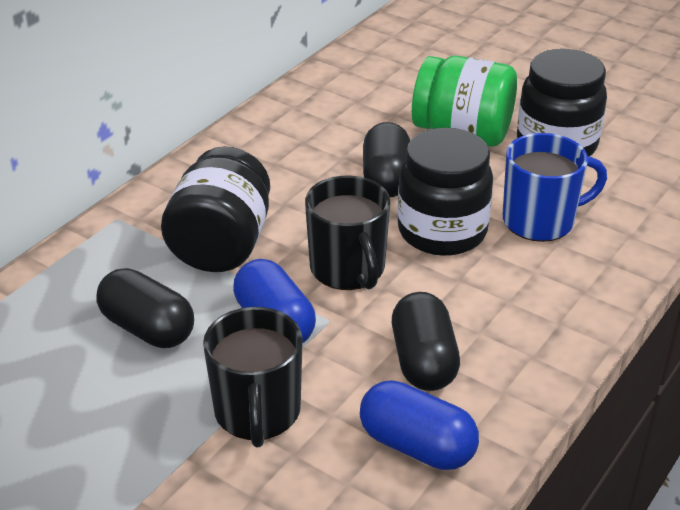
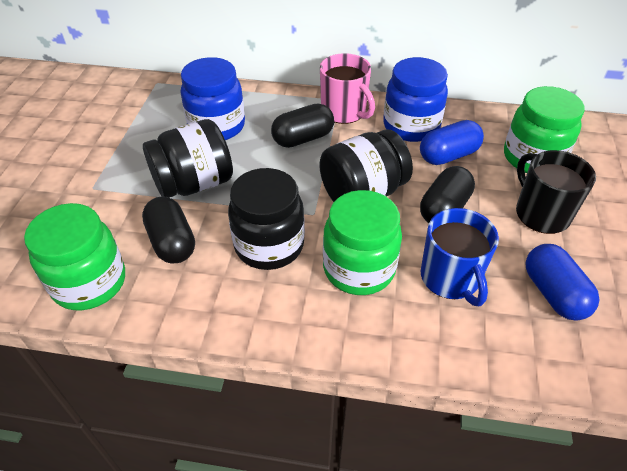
black mug: 2 -> 1
blue jar: 0 -> 2
green jar: 1 -> 3
pink mug: 0 -> 1

